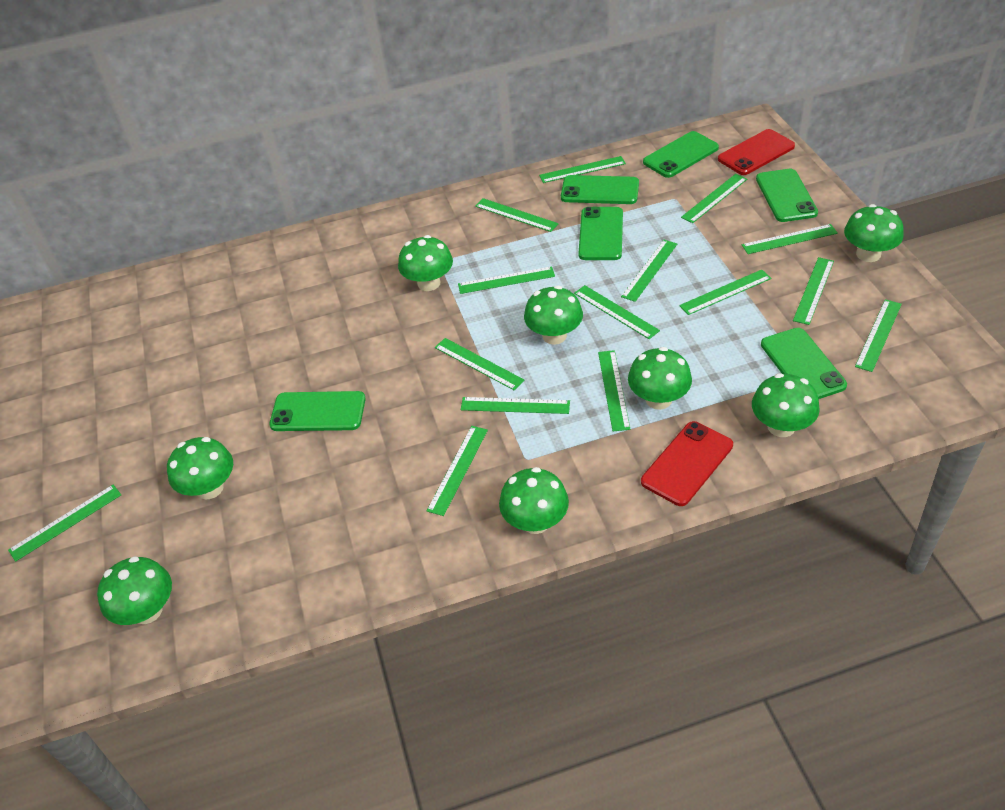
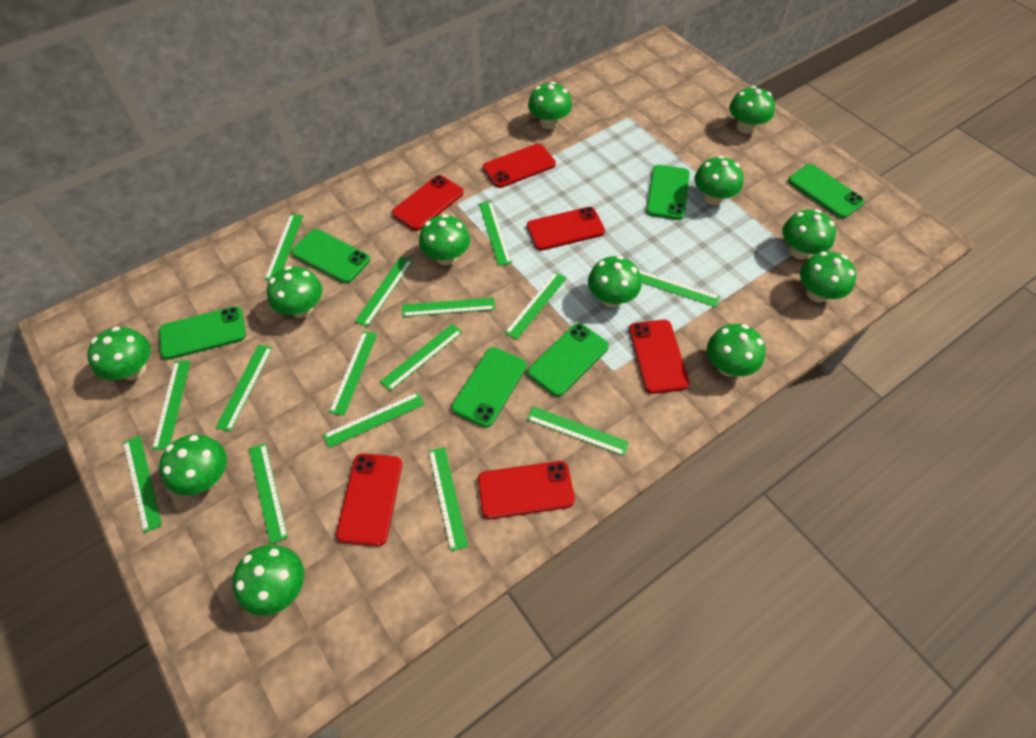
green mushroom: 8 -> 12
red phone: 2 -> 6

